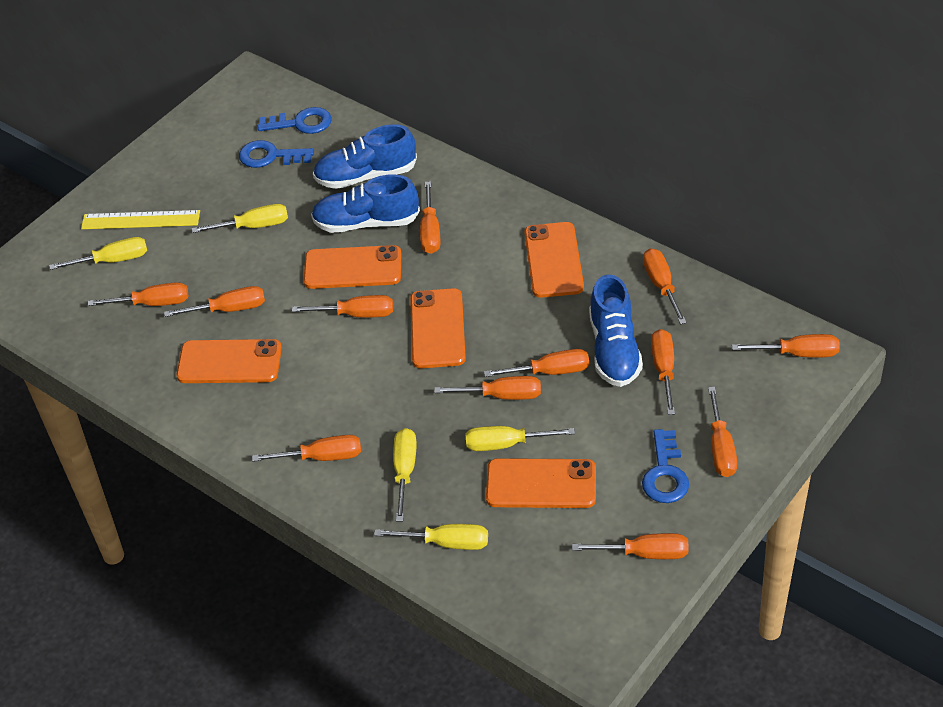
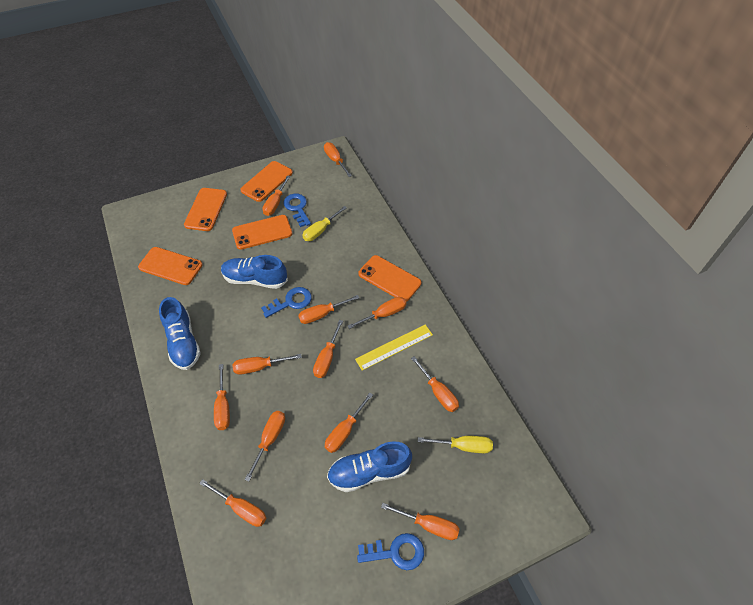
yellow screwdriver: 5 -> 2

